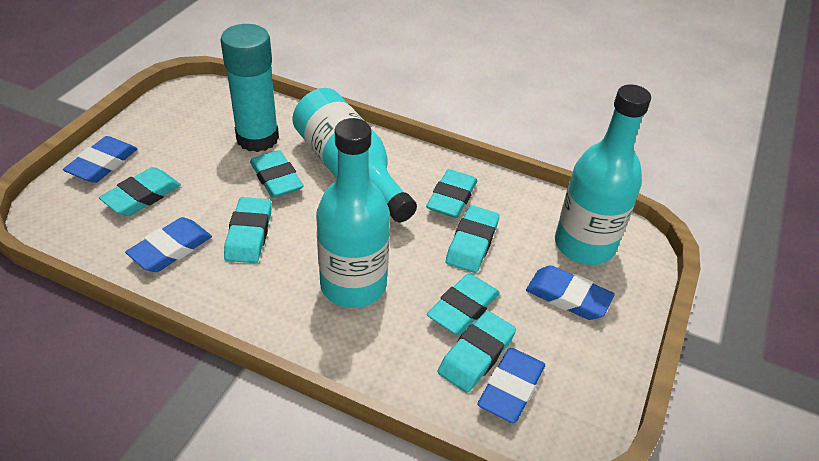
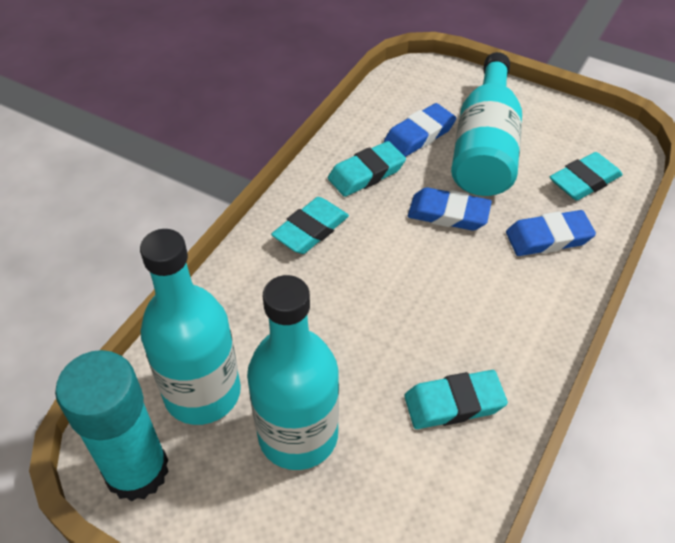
blue eraser: 4 -> 3
turquoise eraser: 7 -> 4

